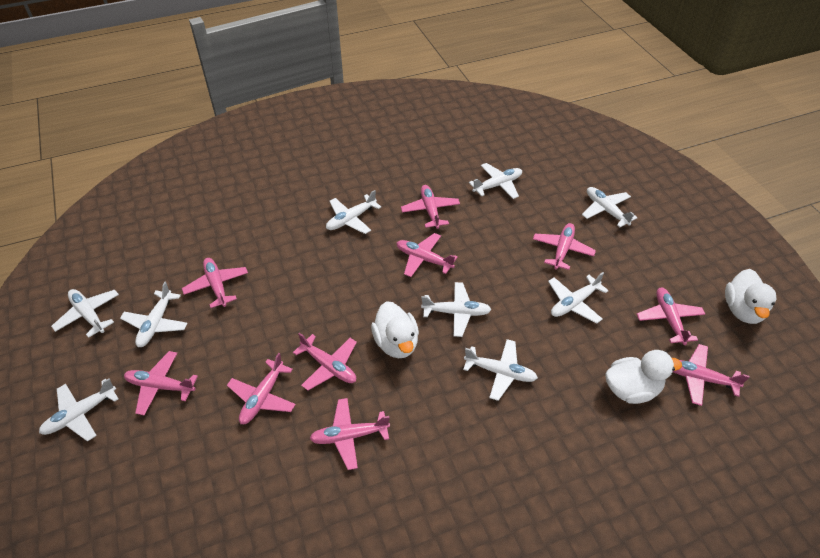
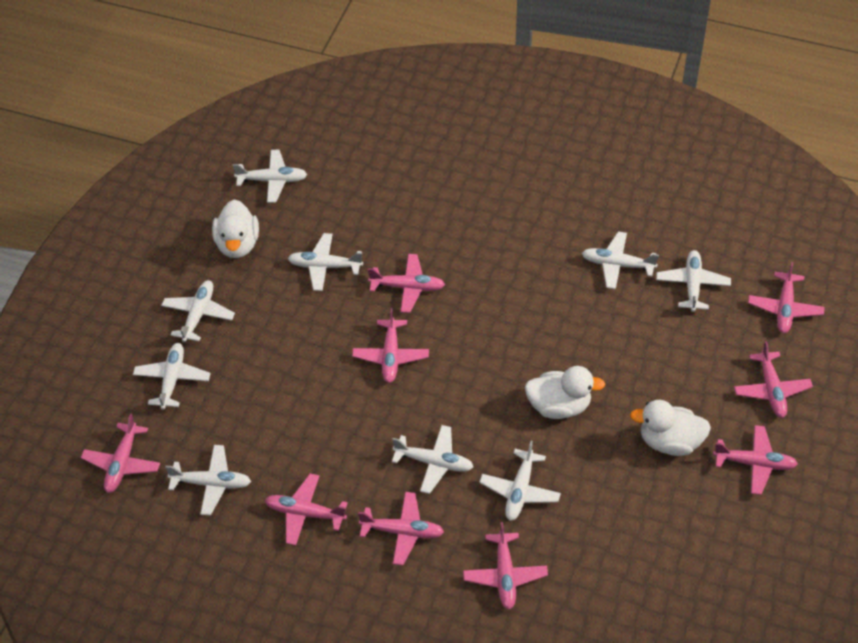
pink plane: 10 -> 9

